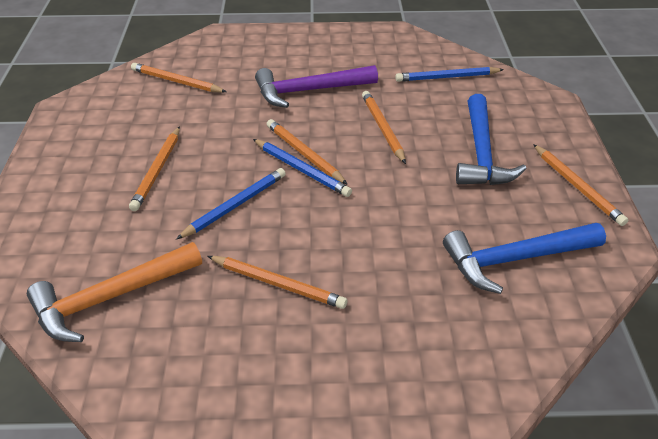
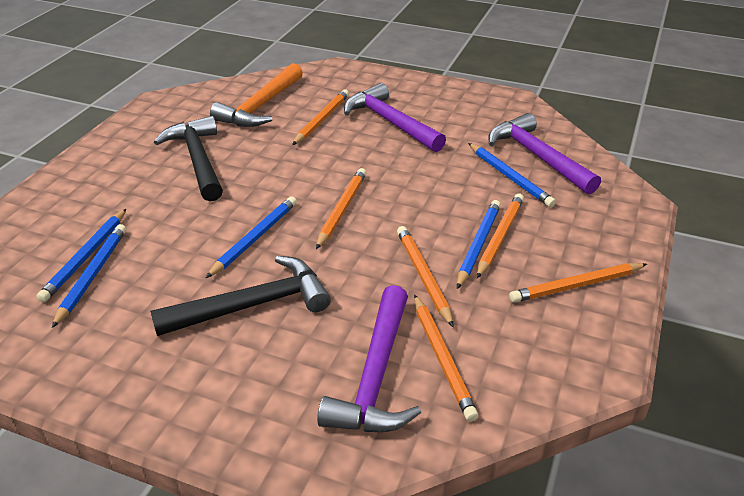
black hammer: 0 -> 2
blue hammer: 2 -> 0
blue pencil: 3 -> 5
purple hammer: 1 -> 3

